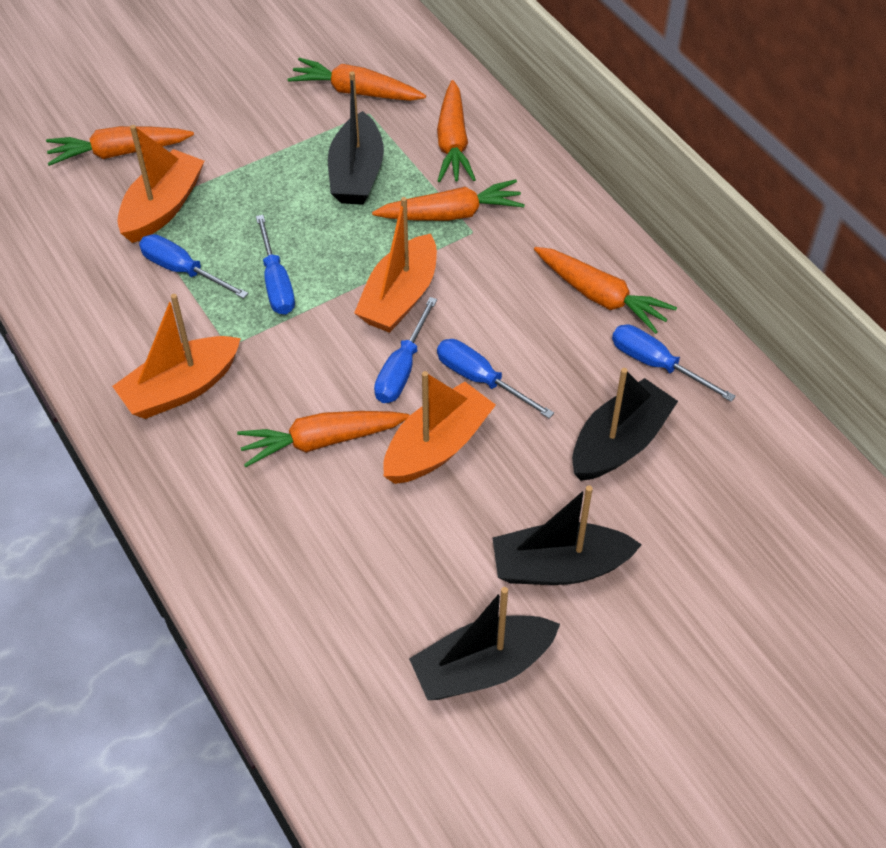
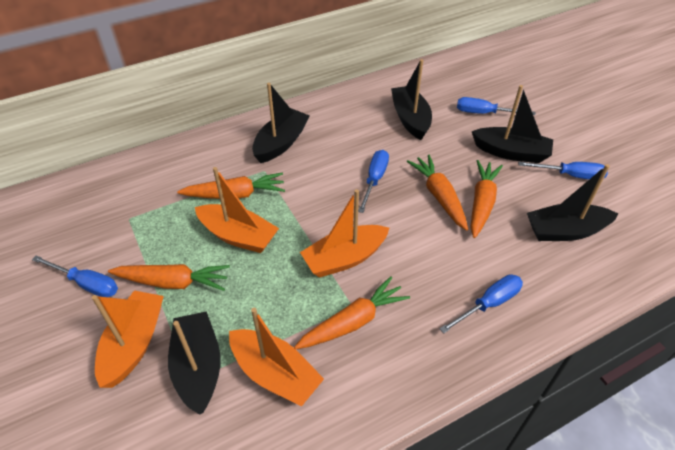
black boat: 4 -> 5
orange carrot: 6 -> 5

